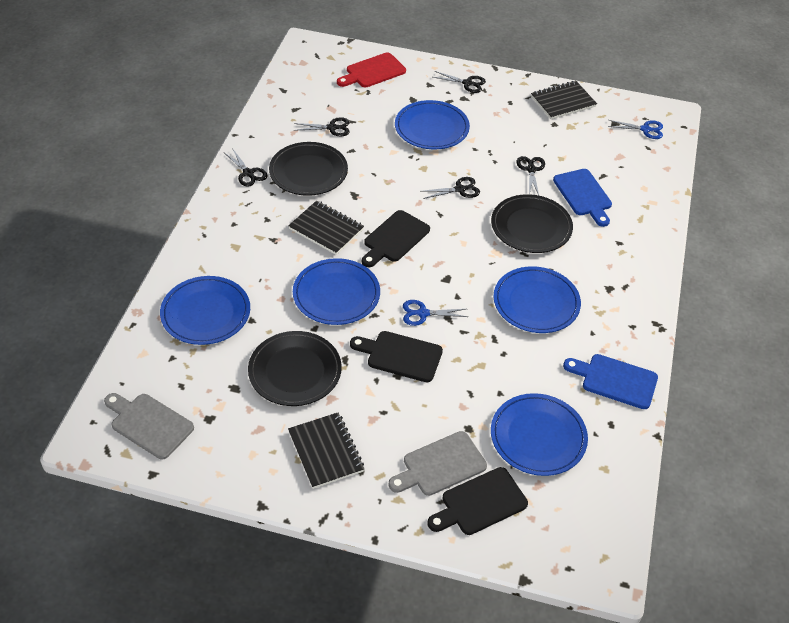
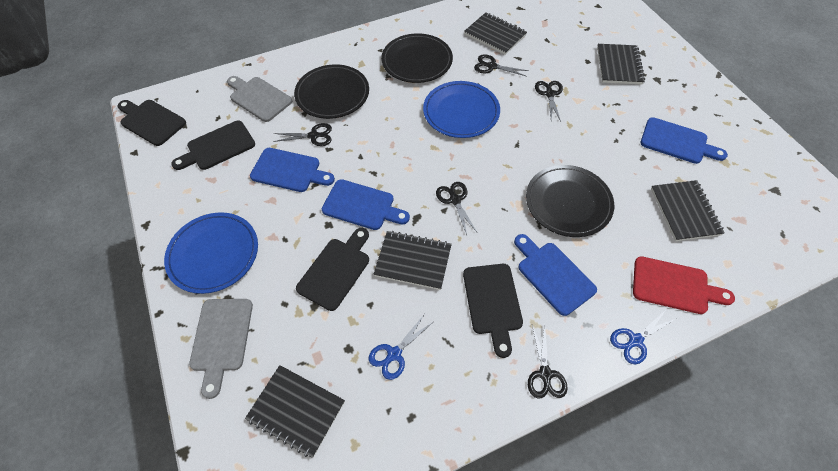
black cutting board: 3 -> 4
black notebook: 3 -> 5
blue cutting board: 2 -> 4
blue plate: 5 -> 2

